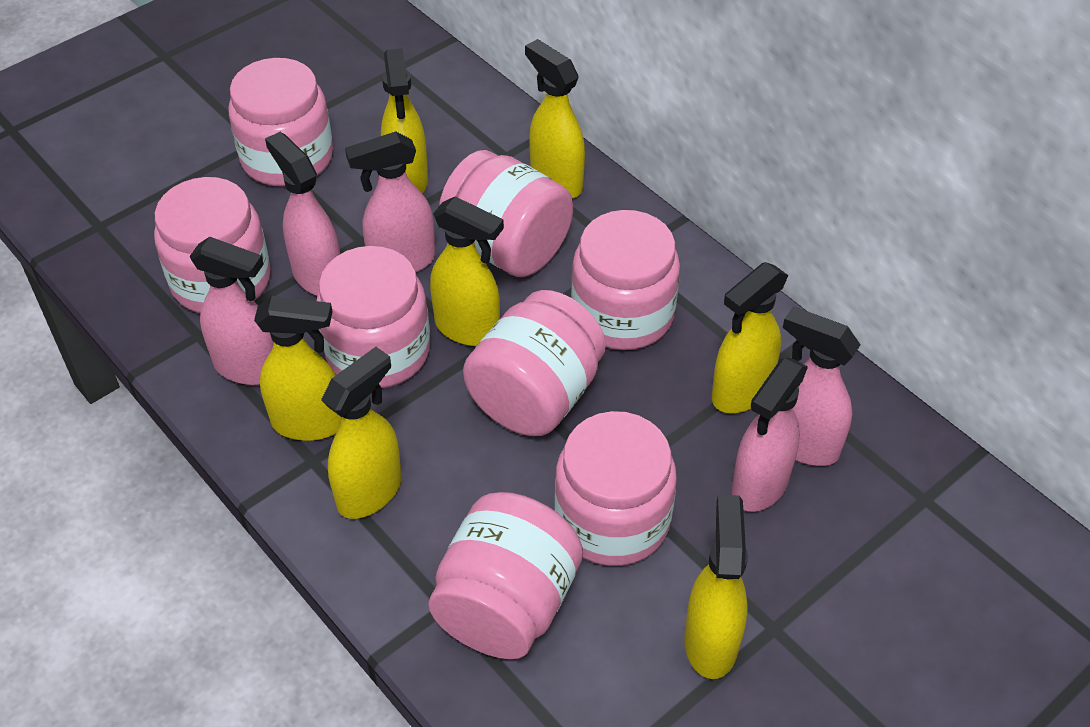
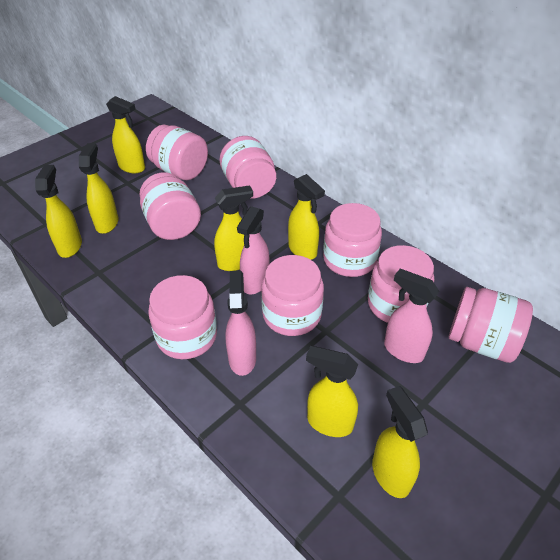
pink spray bottle: 5 -> 3

